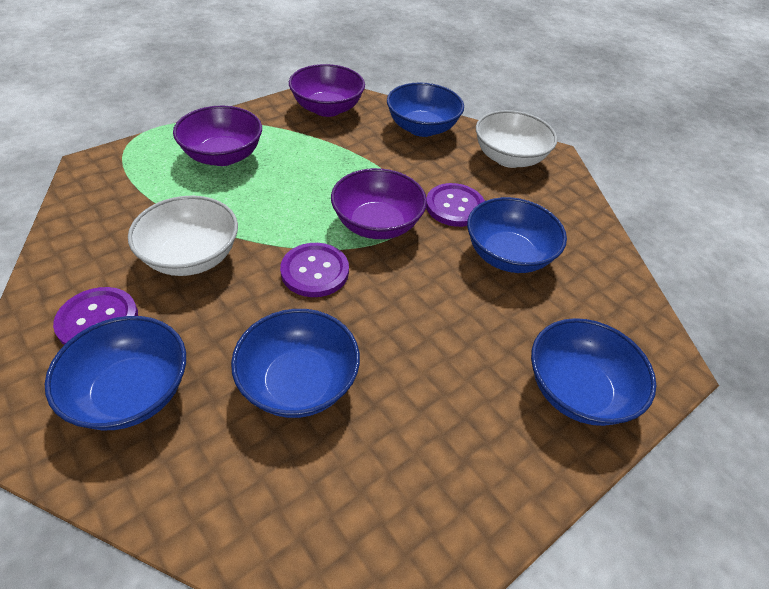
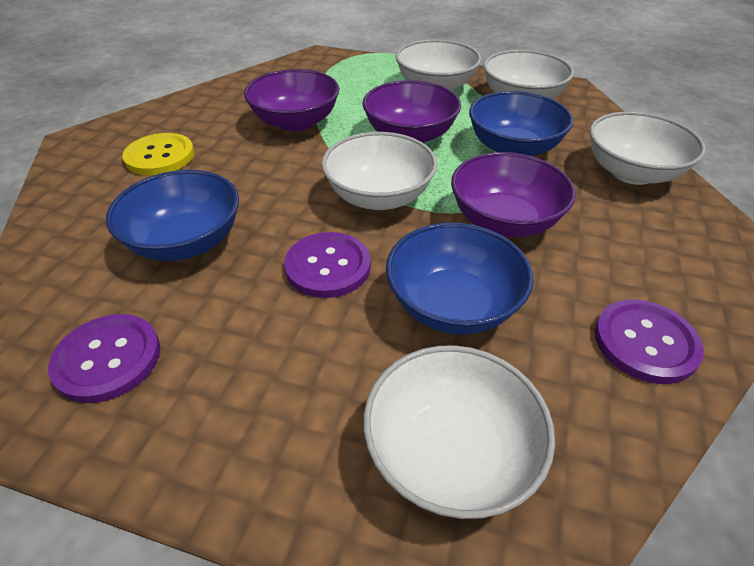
blue bowl: 5 -> 3
white bowl: 2 -> 5
yellow button: 0 -> 1

